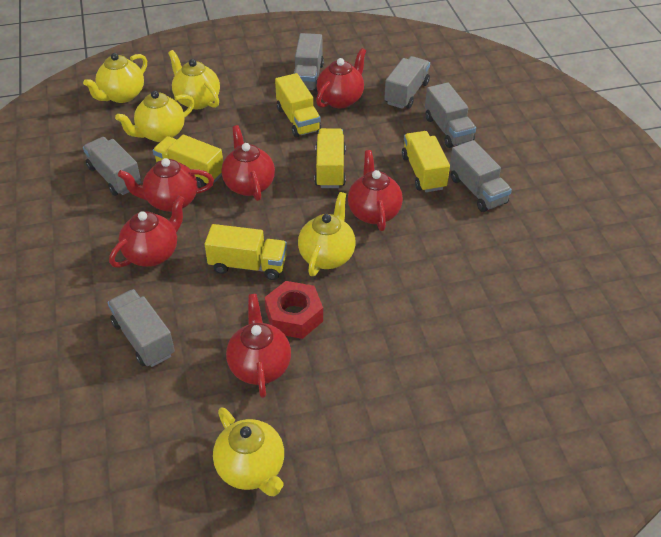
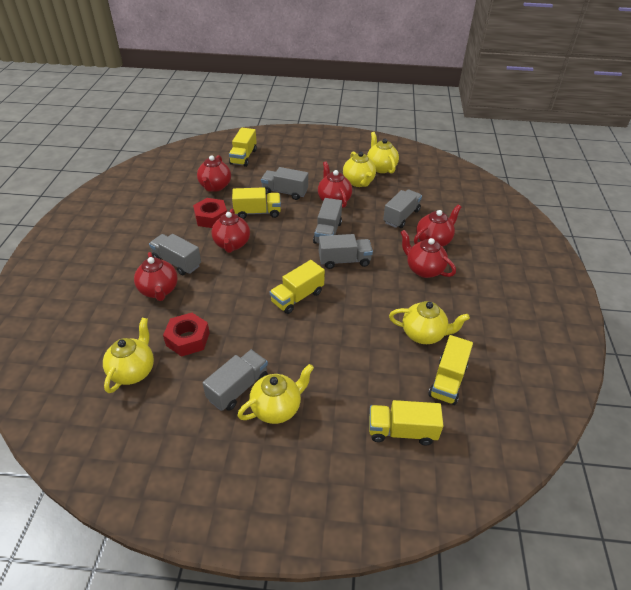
red nut: 1 -> 2

